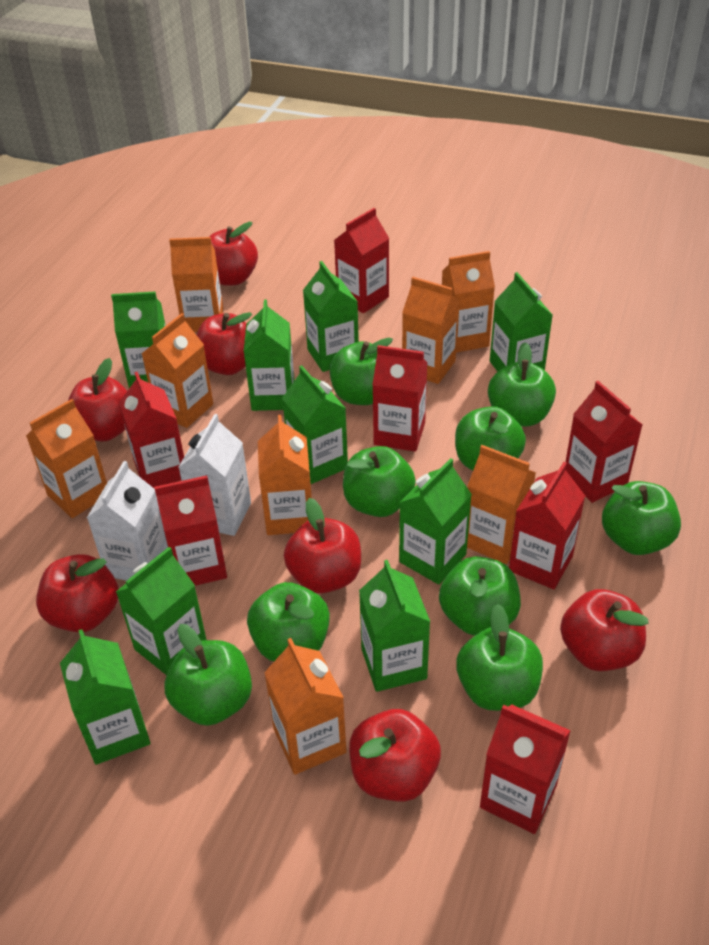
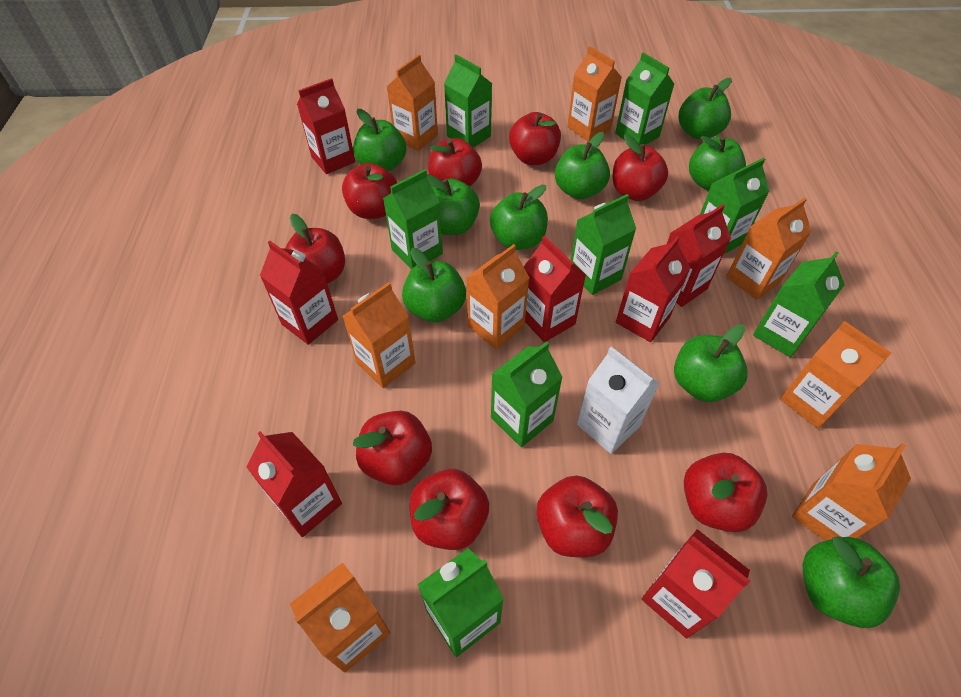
green carton: 9 -> 8
red apple: 7 -> 9
white carton: 2 -> 1

